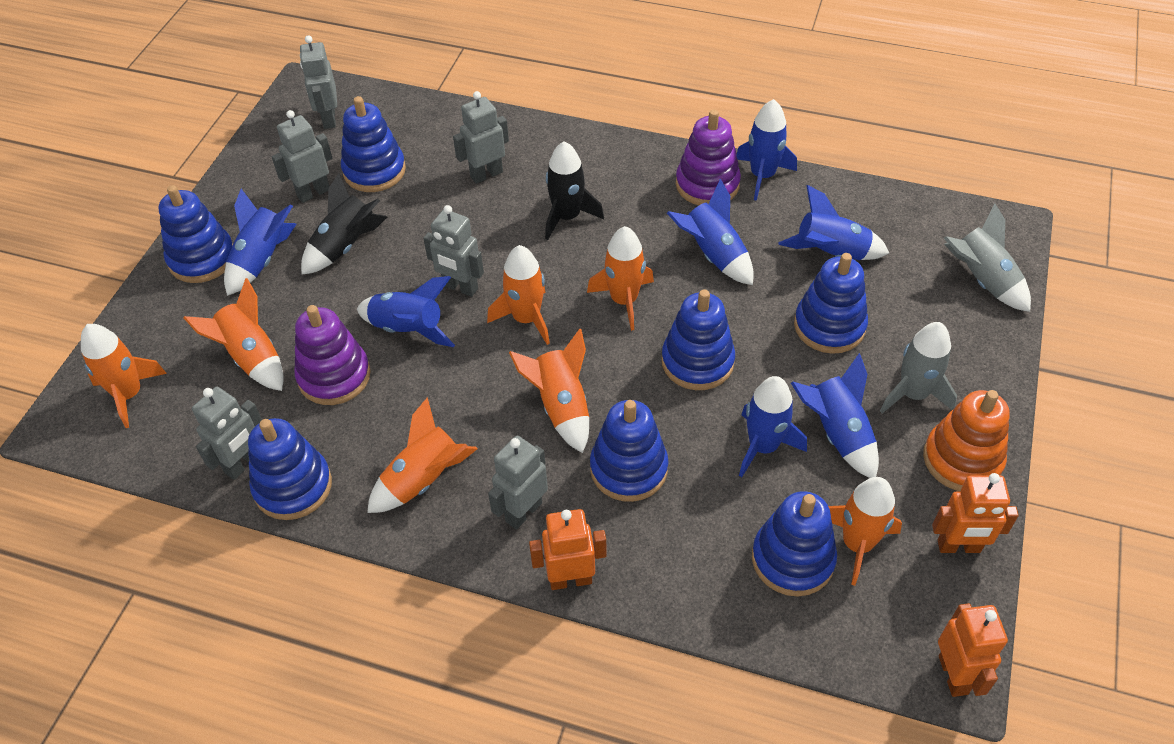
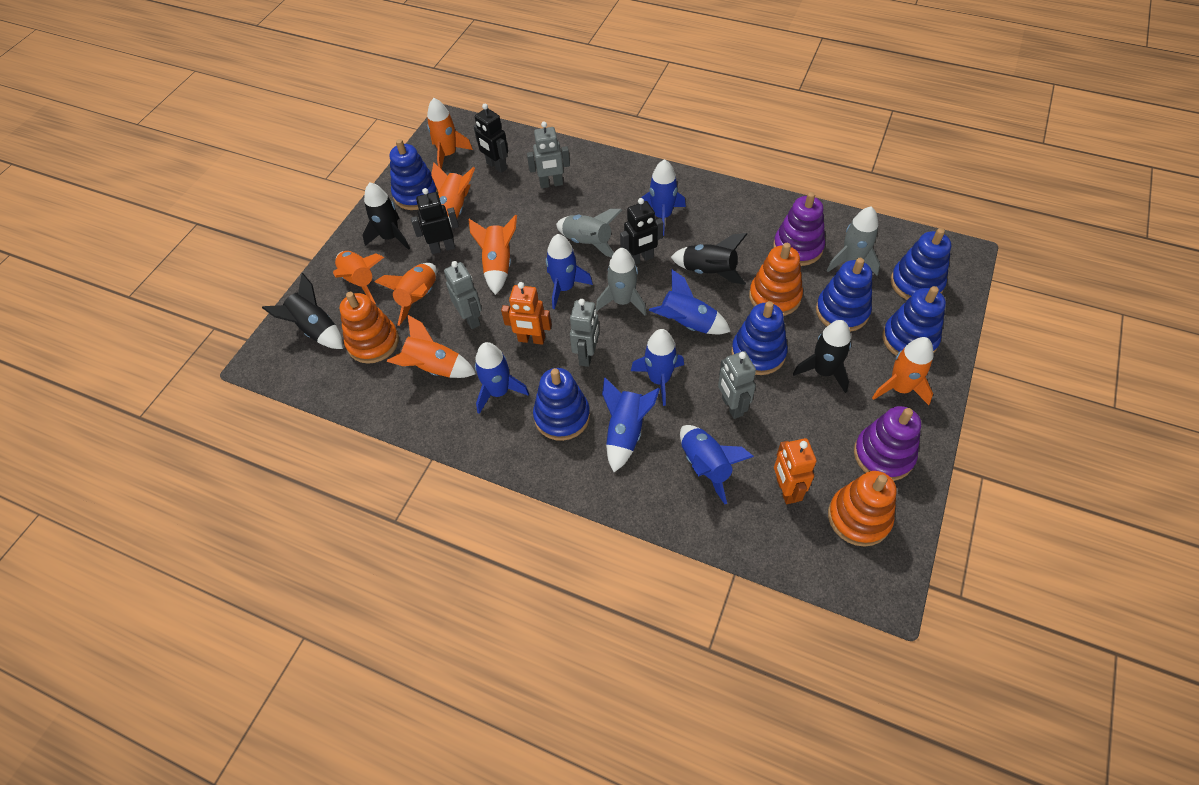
black robot: 0 -> 3
black rocket: 2 -> 4
blue stacking toy: 7 -> 6
grey robot: 6 -> 4
grey rocket: 2 -> 3
orange robot: 3 -> 2
orange stacking toy: 1 -> 3

